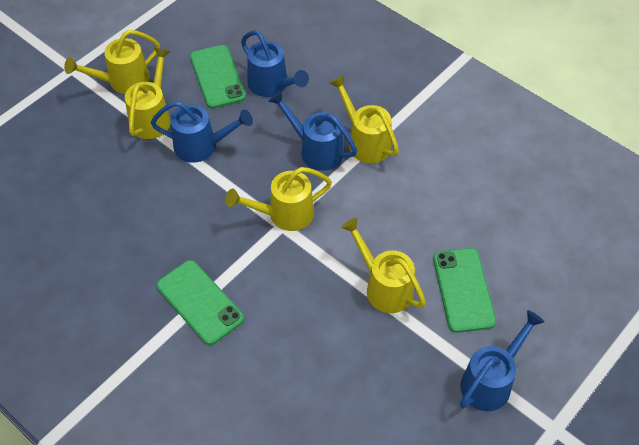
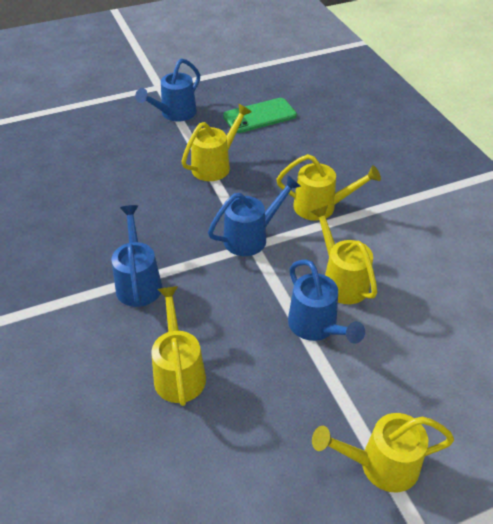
green phone: 3 -> 1

